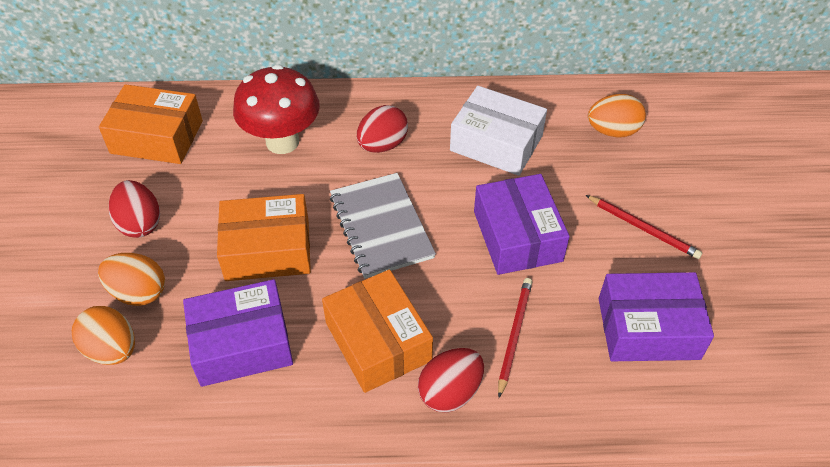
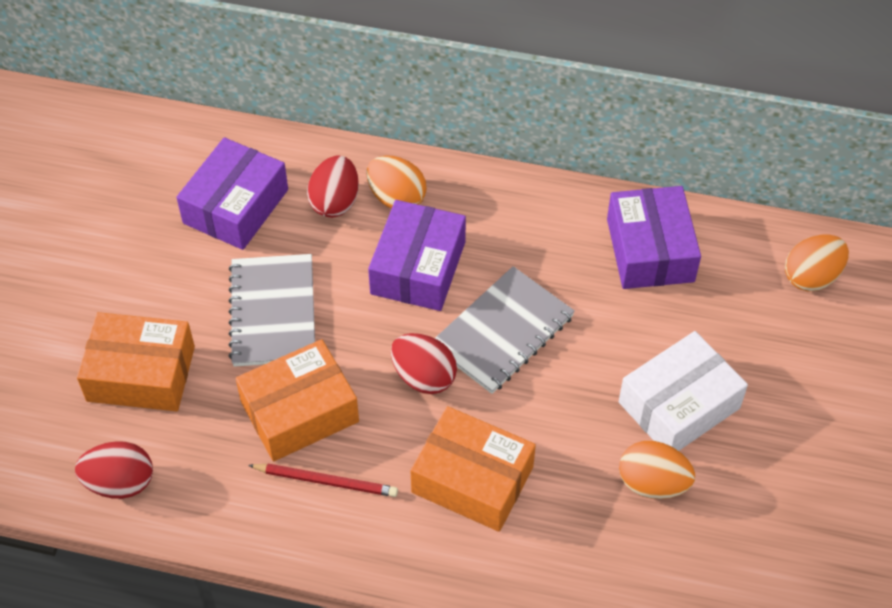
grey notebook: 1 -> 2
red mushroom: 1 -> 0
red pencil: 2 -> 1

